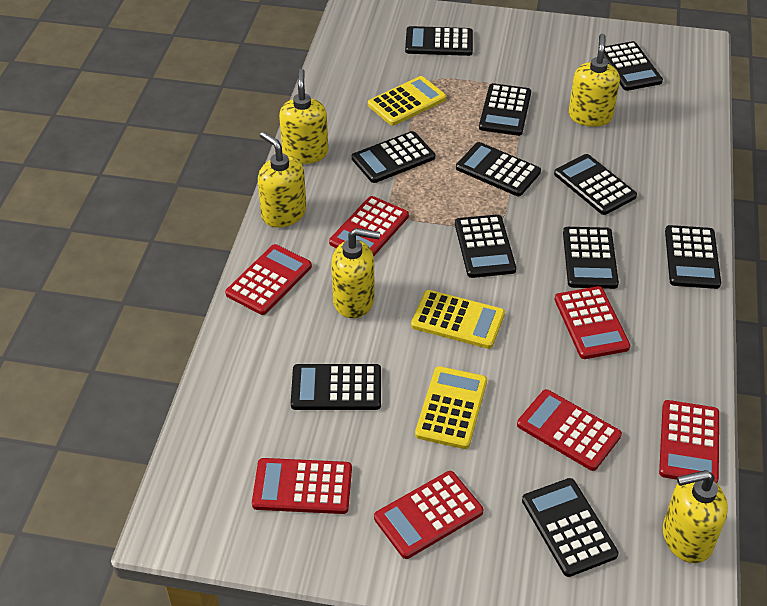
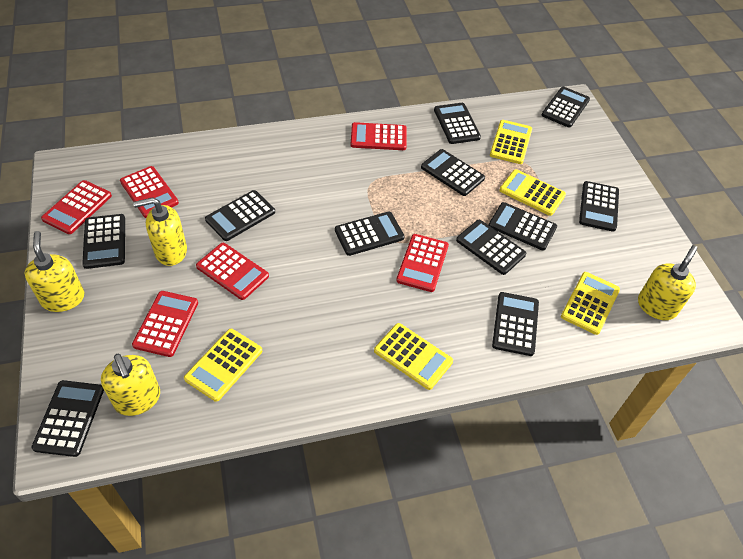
red calculator: 7 -> 6
yellow calculator: 3 -> 5
yellow soap dispenser: 5 -> 4

